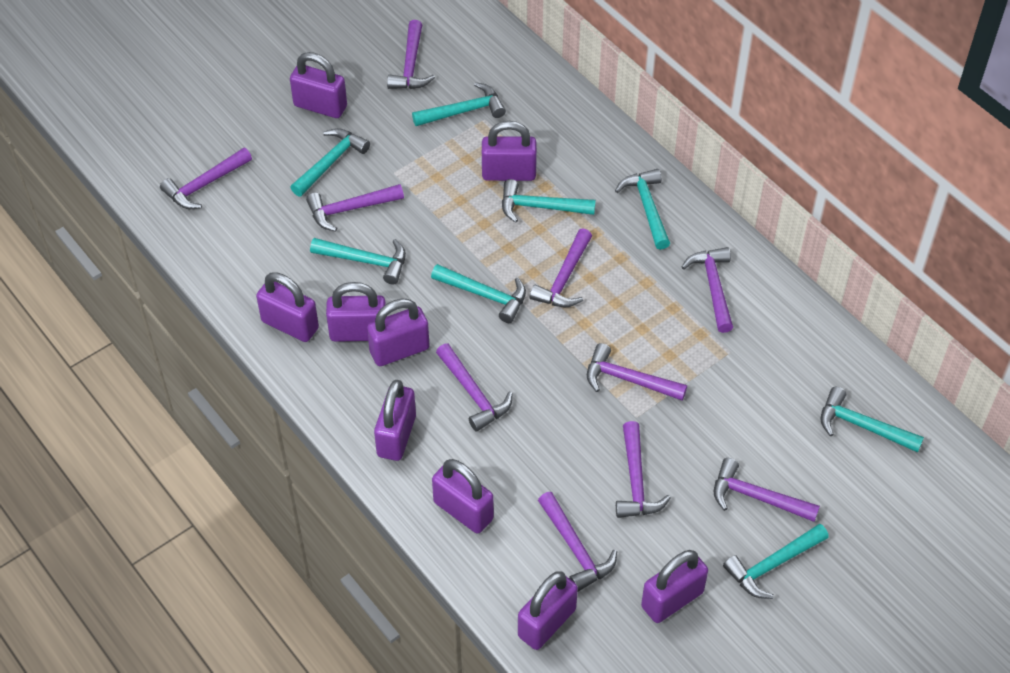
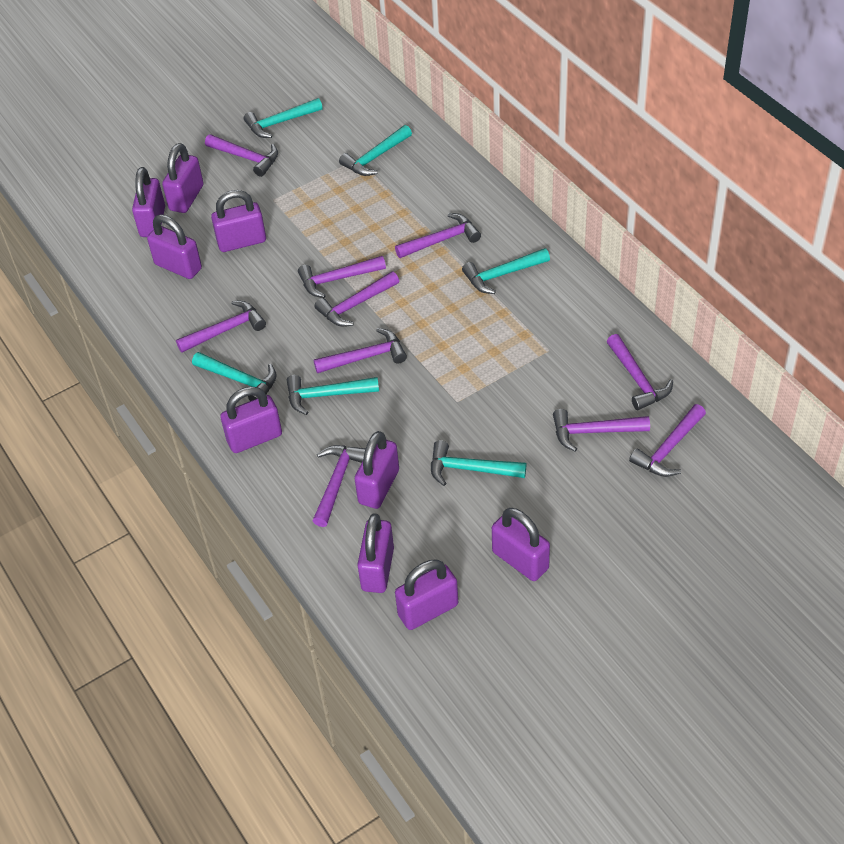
turquoise hammer: 8 -> 6

